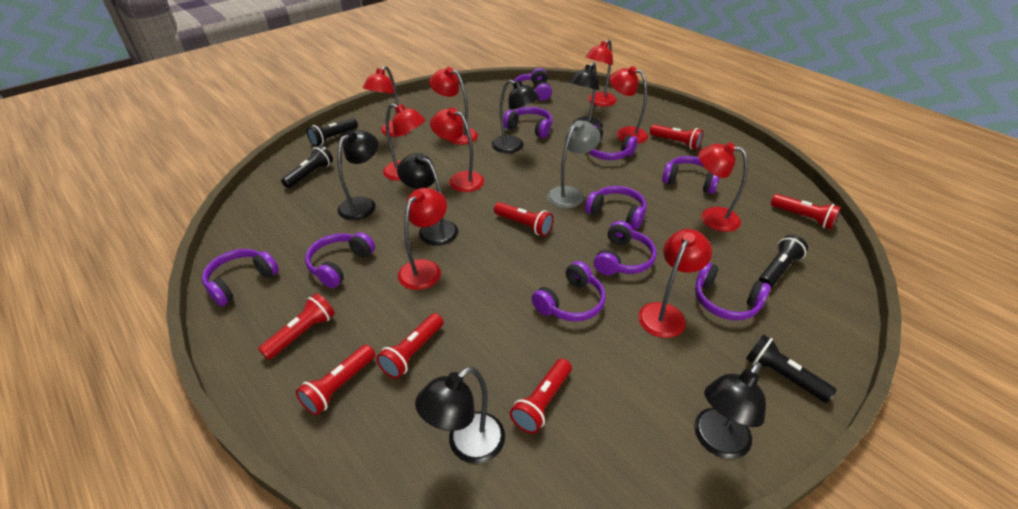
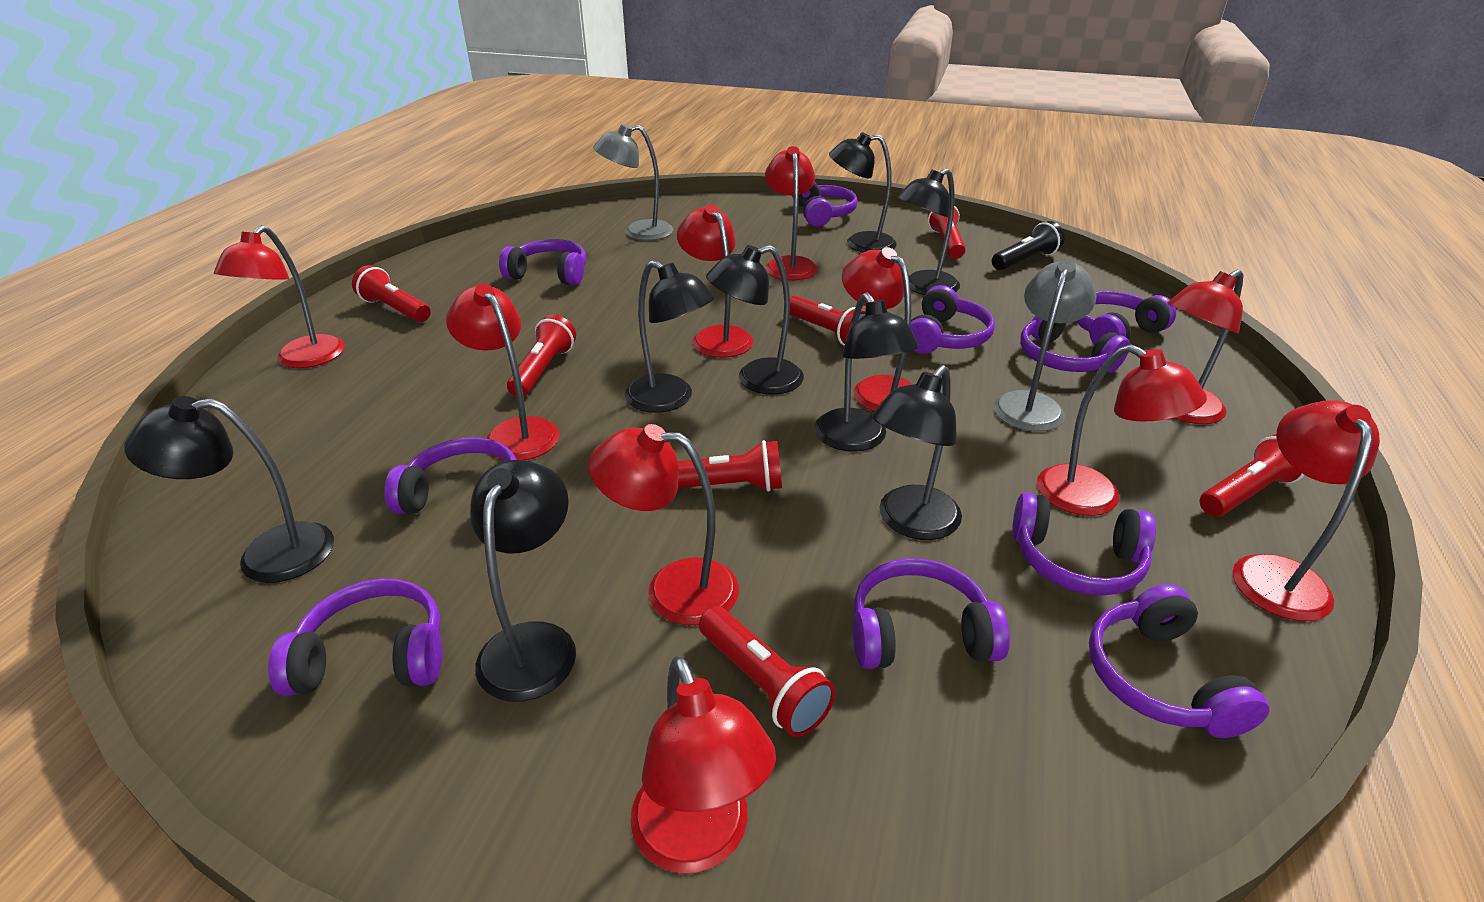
black flashlight: 4 -> 1
black lamp: 6 -> 8
grey lamp: 1 -> 2
red lamp: 9 -> 10

